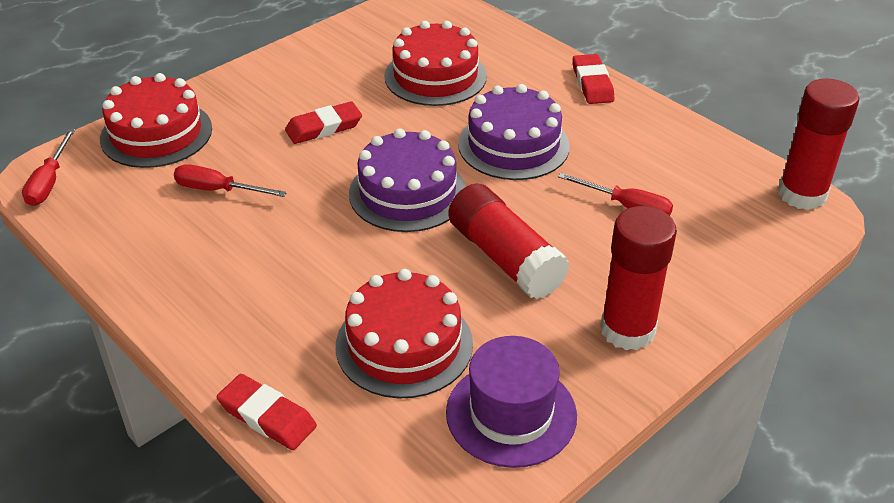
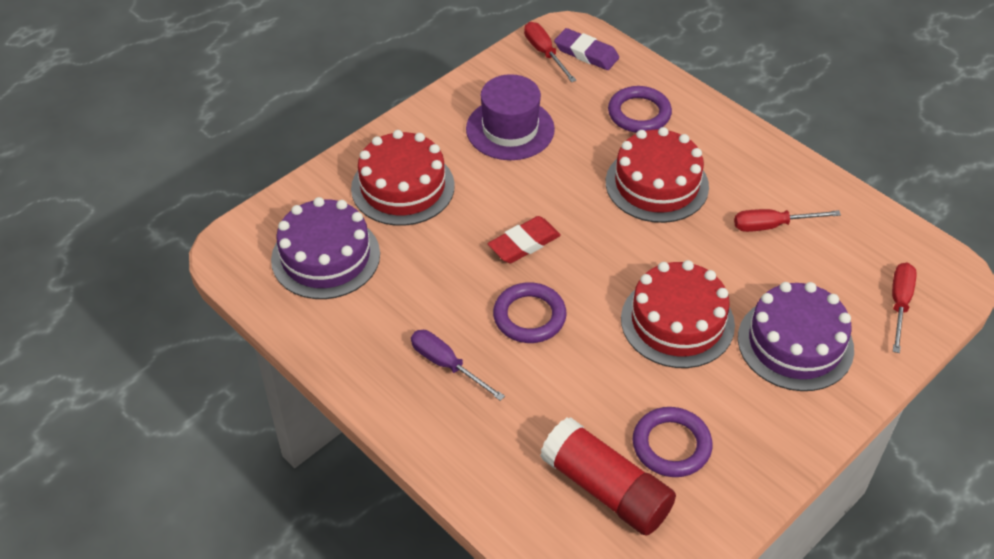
purple eraser: 0 -> 1
purple ring: 0 -> 3
purple screwdriver: 0 -> 1
red eraser: 3 -> 1
red glue stick: 3 -> 1

